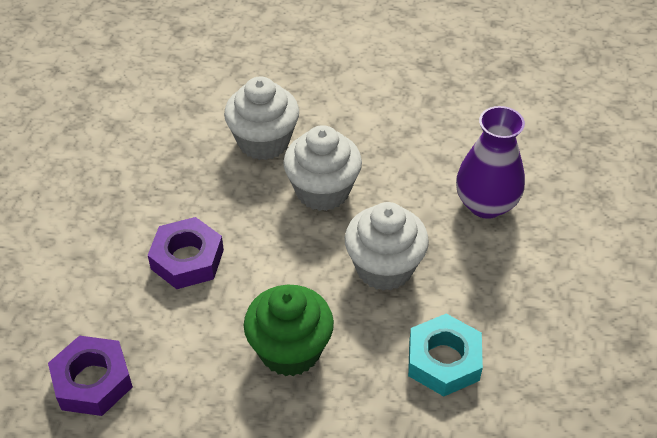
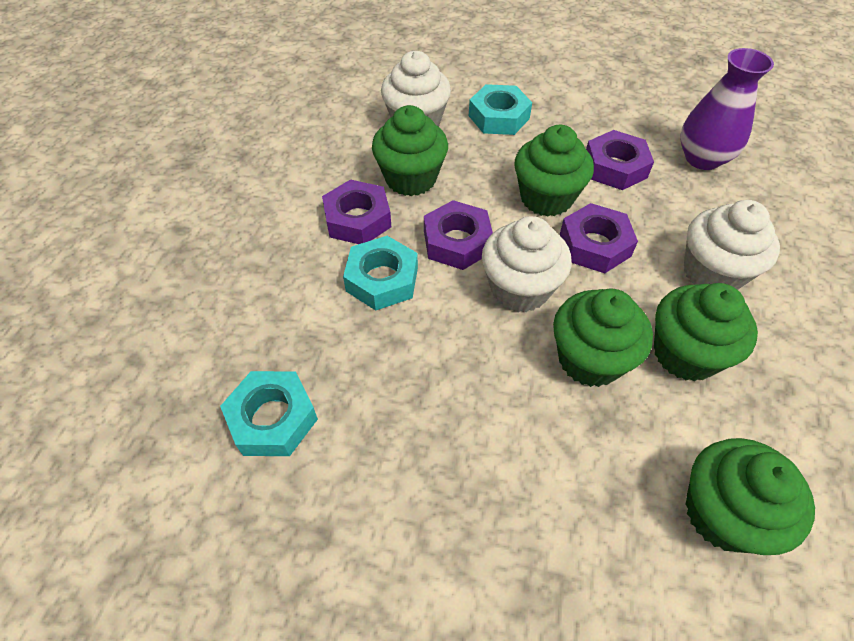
green cupcake: 1 -> 5
purple nut: 2 -> 4
turquoise nut: 1 -> 3

